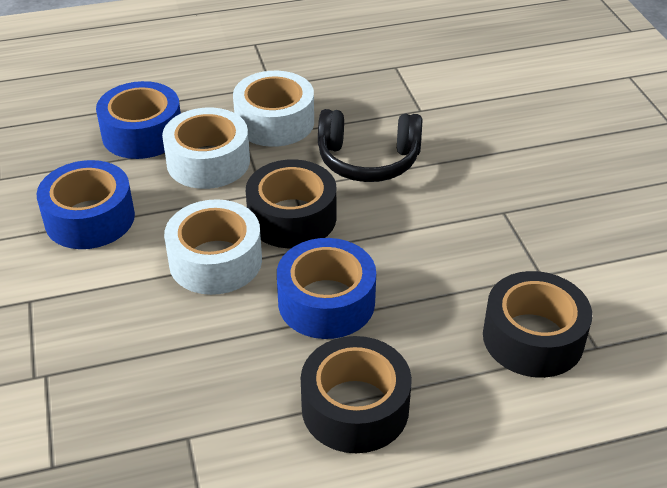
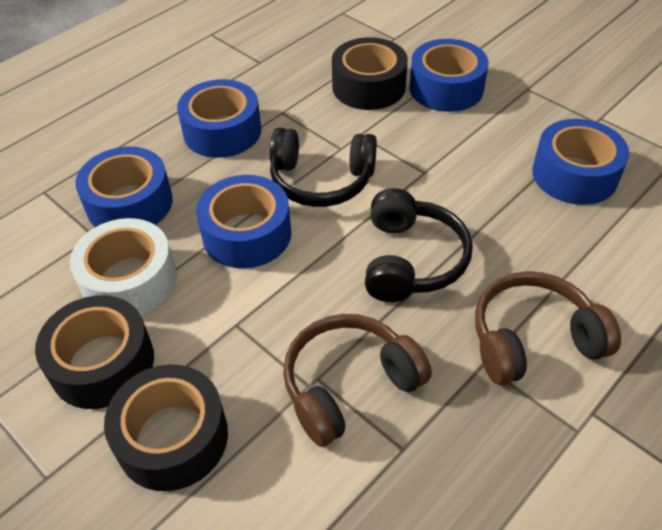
black headphones: 1 -> 2
blue tape: 3 -> 5
brown headphones: 0 -> 2
white tape: 3 -> 1

